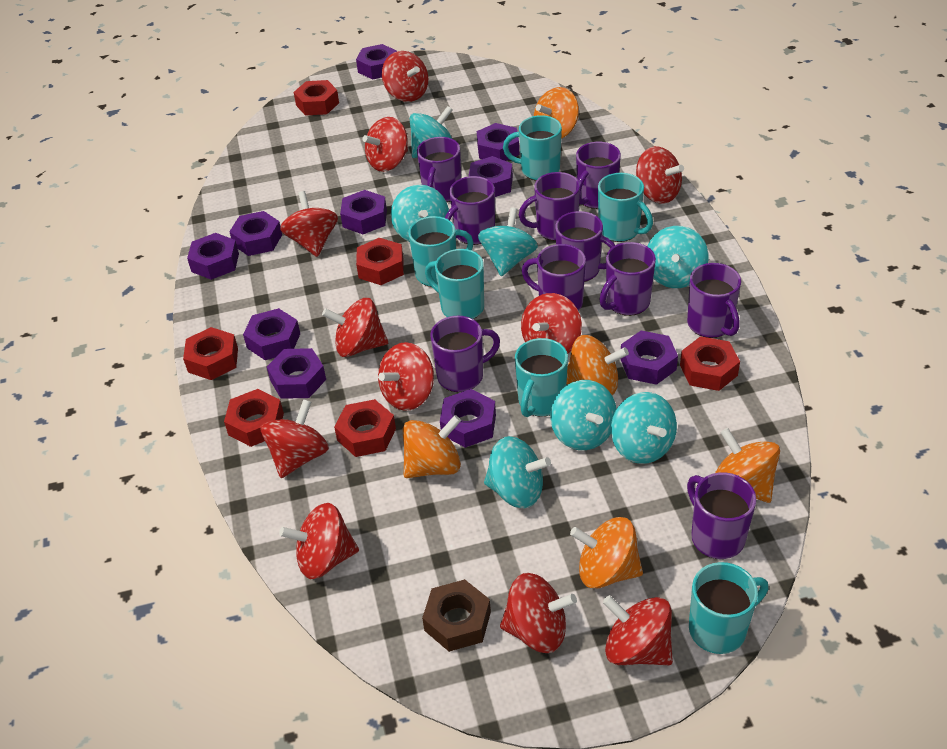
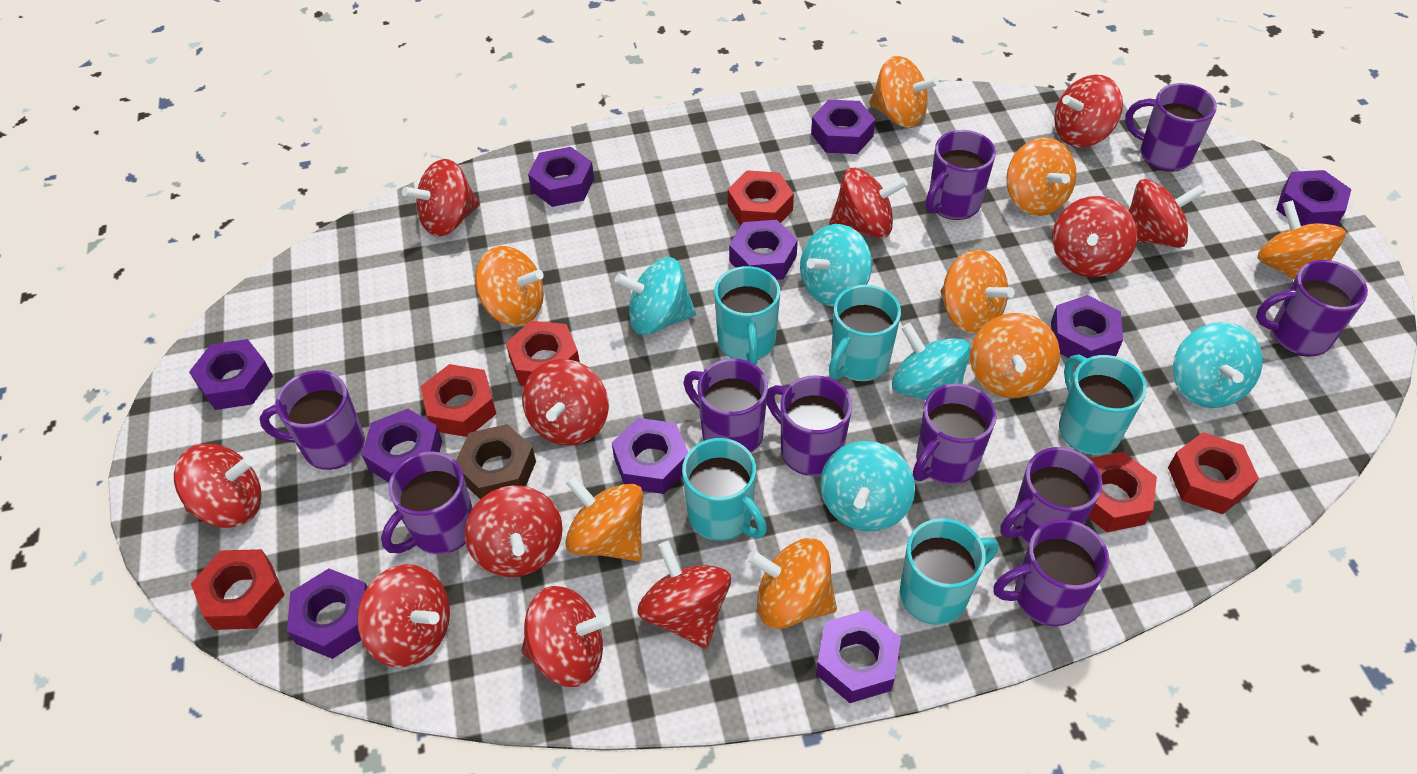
orange spinning top: 5 -> 8
turquoise mug: 6 -> 5
turquoise spinning top: 7 -> 5

